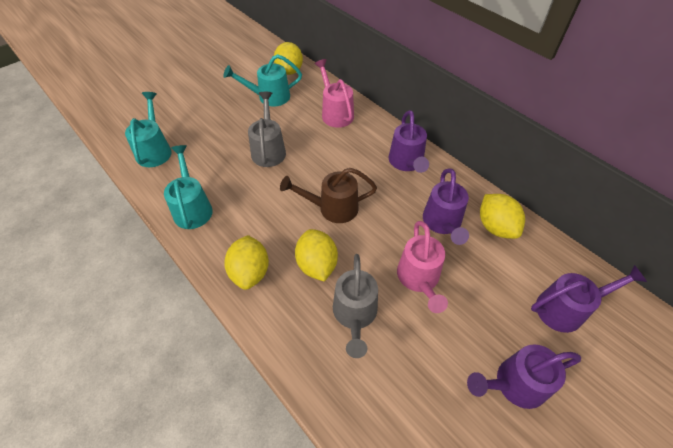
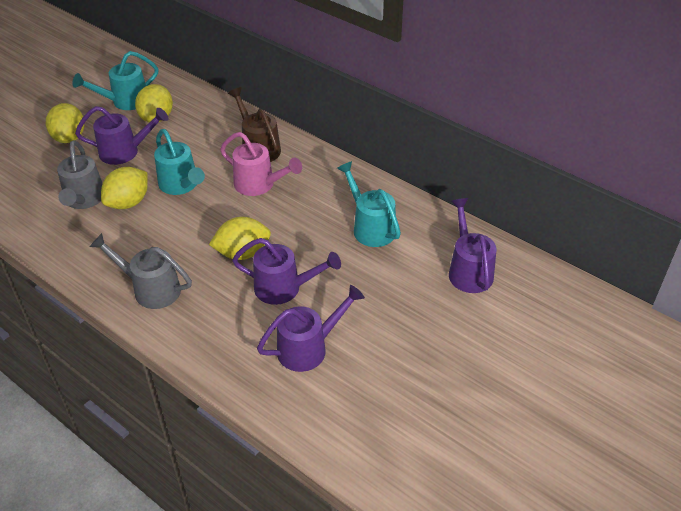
pink watering can: 2 -> 1

